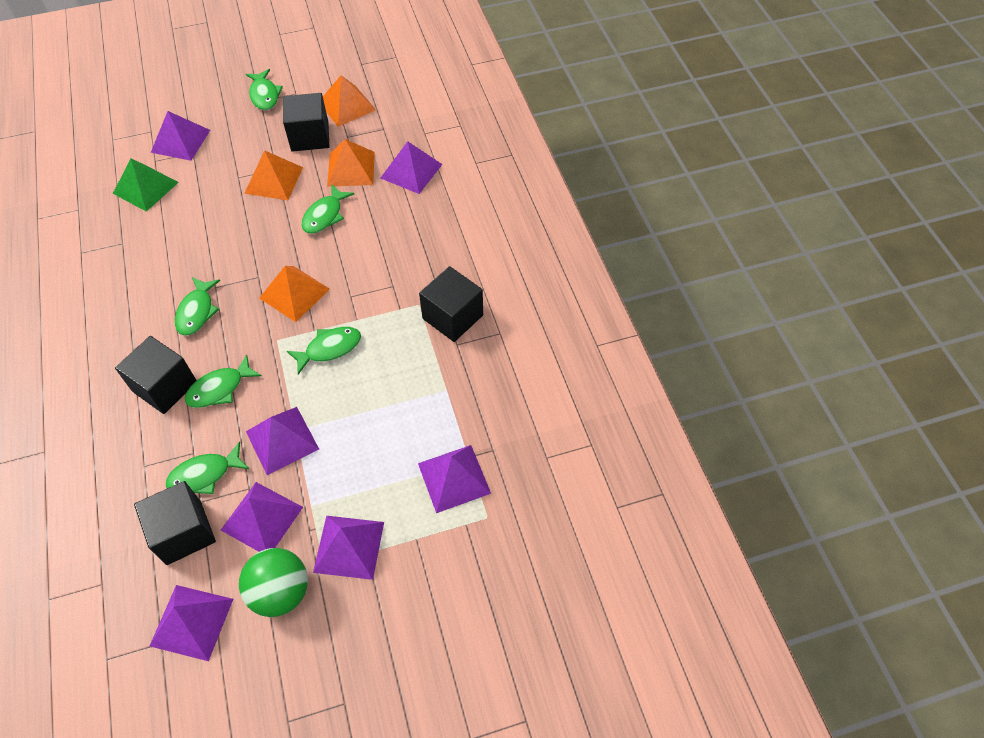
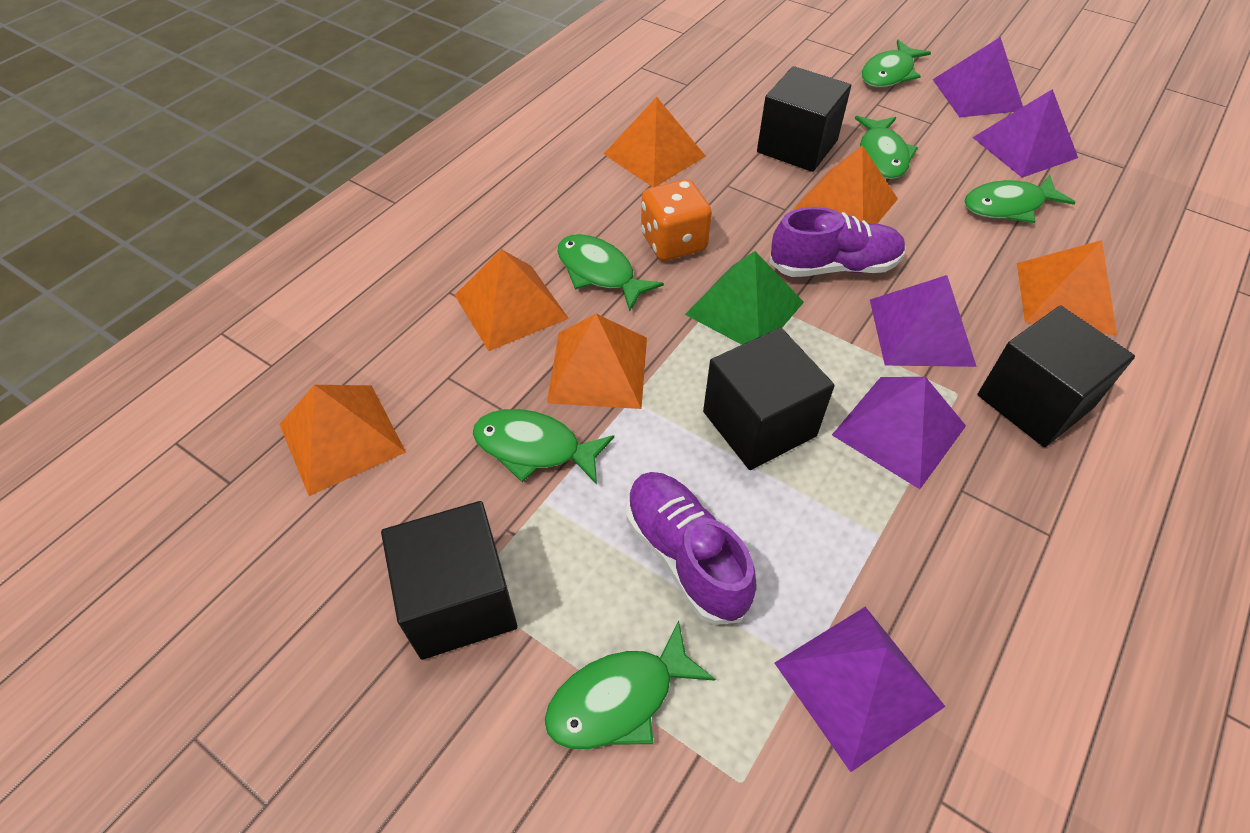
green ball: 1 -> 0
orange dice: 0 -> 1
orange pyramid: 4 -> 6
purple pyramid: 7 -> 5
purple shoe: 0 -> 2

